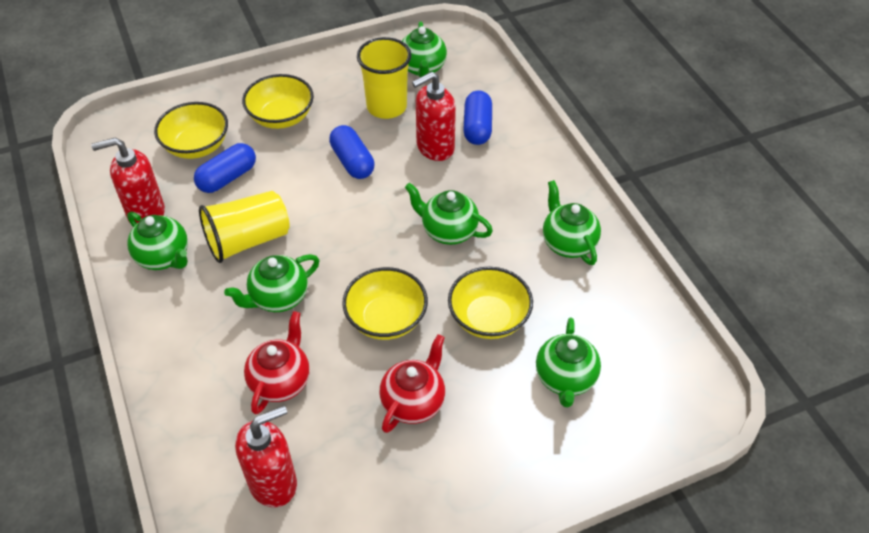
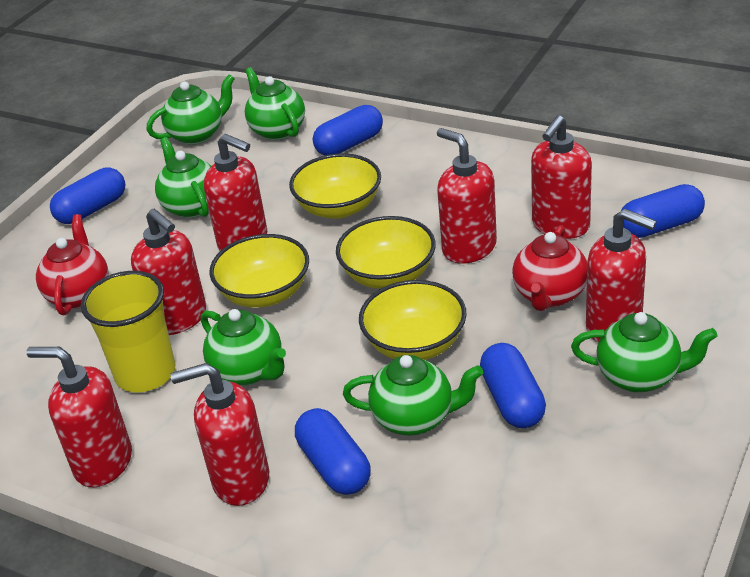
blue capsule: 3 -> 5
red soap dispenser: 3 -> 7
yellow cup: 2 -> 1

